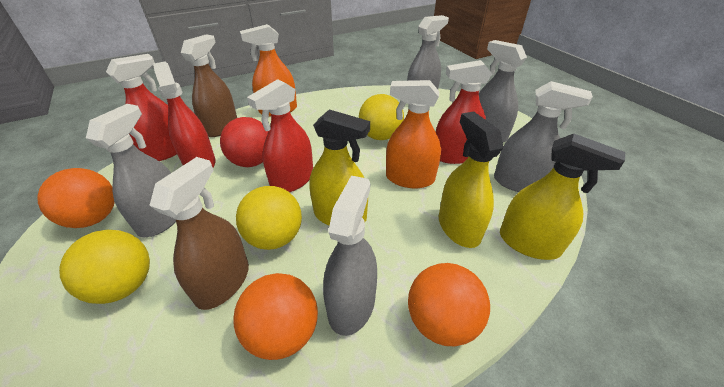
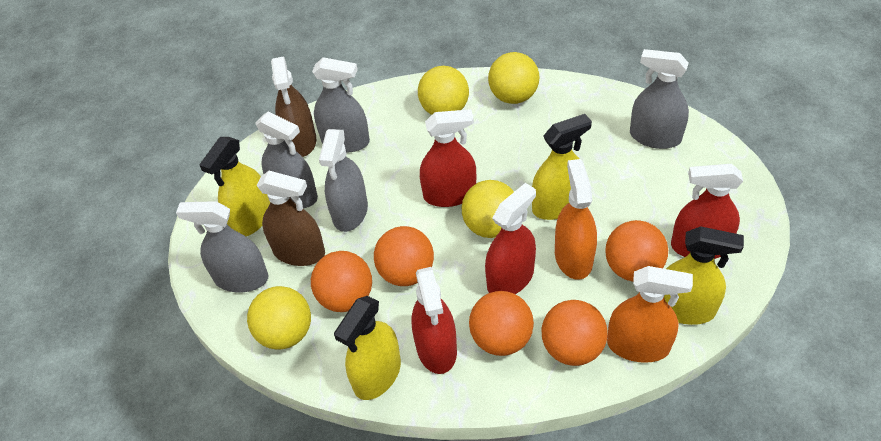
orange ball: 3 -> 5
red ball: 1 -> 0
yellow ball: 3 -> 4
yellow spray bottle: 3 -> 4

